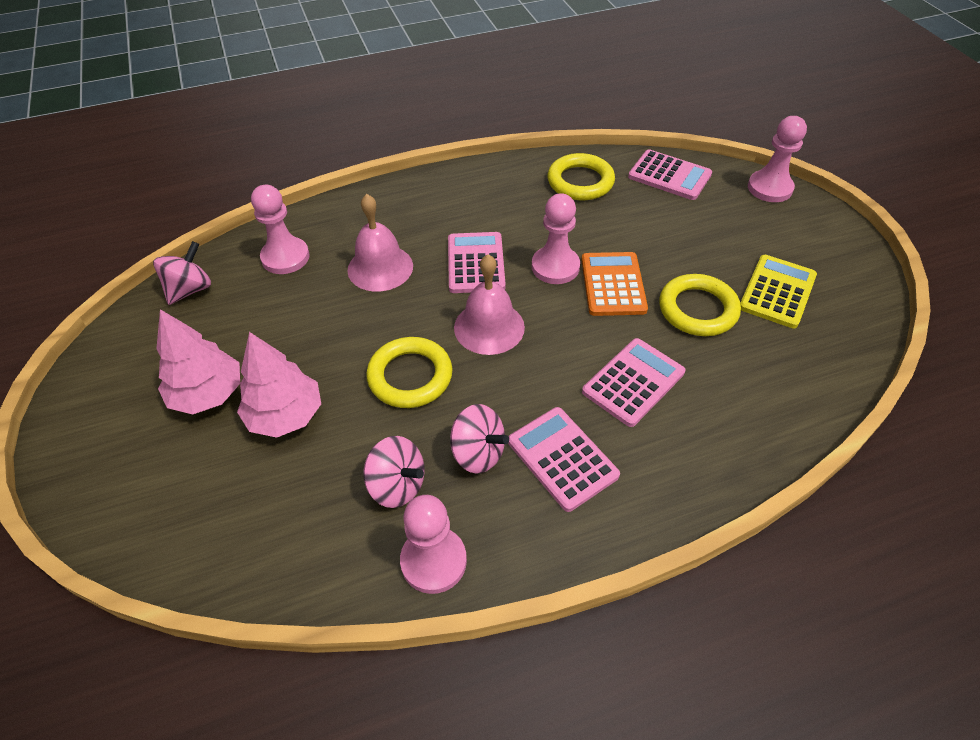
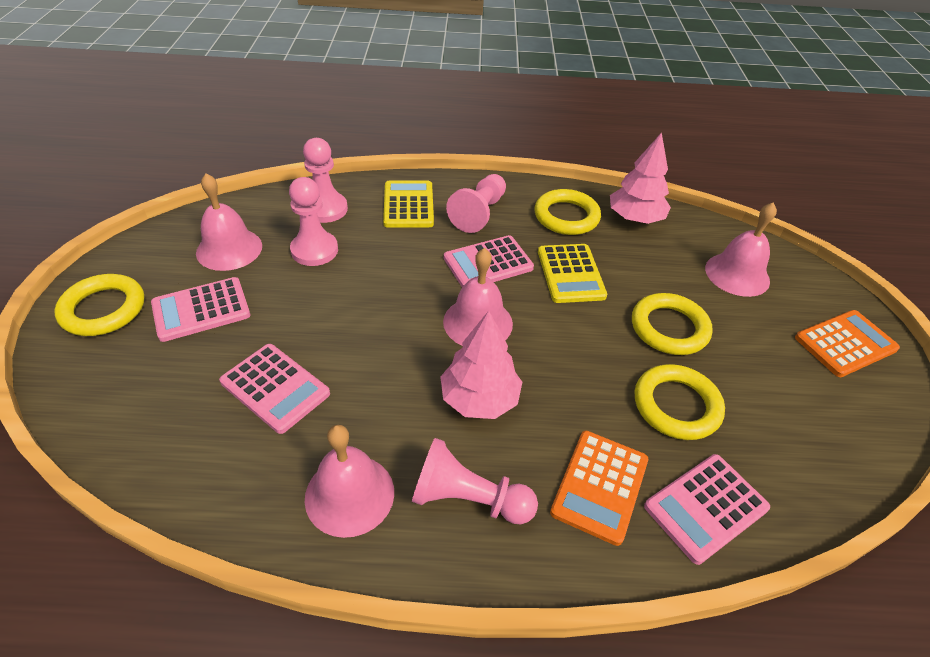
orange calculator: 1 -> 2
pink bell: 2 -> 4
pink spinning top: 3 -> 0
yellow calculator: 1 -> 2
yellow ring: 3 -> 4

